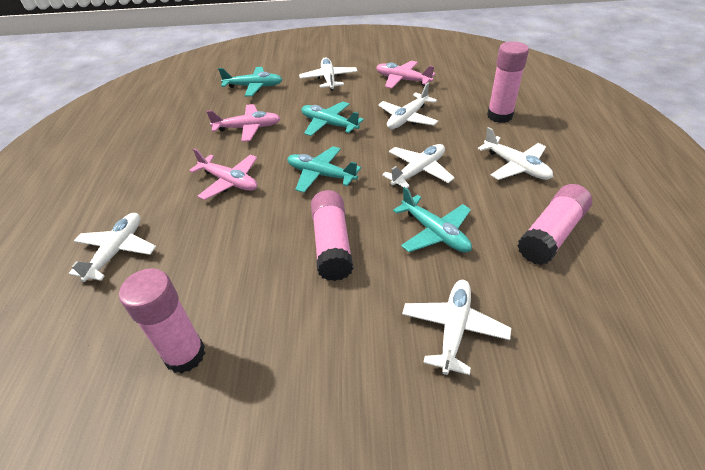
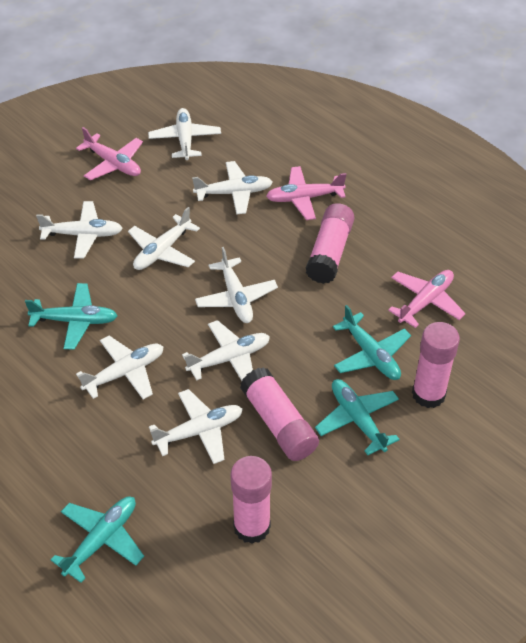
white plane: 6 -> 8

